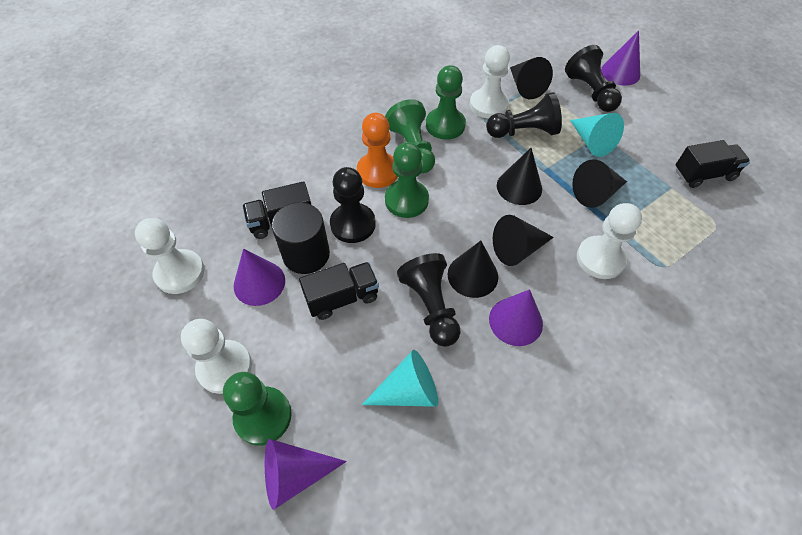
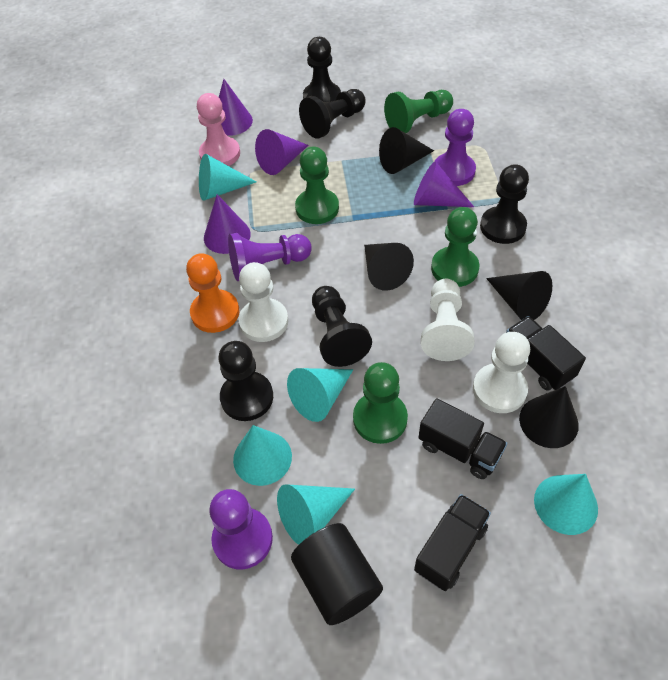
black cone: 5 -> 4
black pawn: 4 -> 5
pink pawn: 0 -> 1
purple pawn: 0 -> 3
turquoise cone: 2 -> 5
white pawn: 4 -> 3

